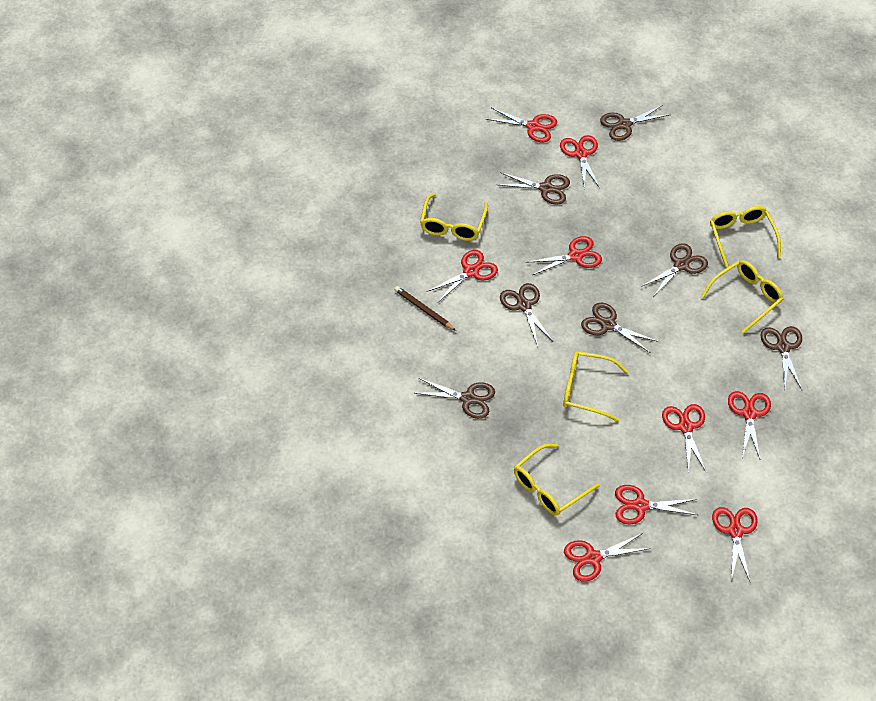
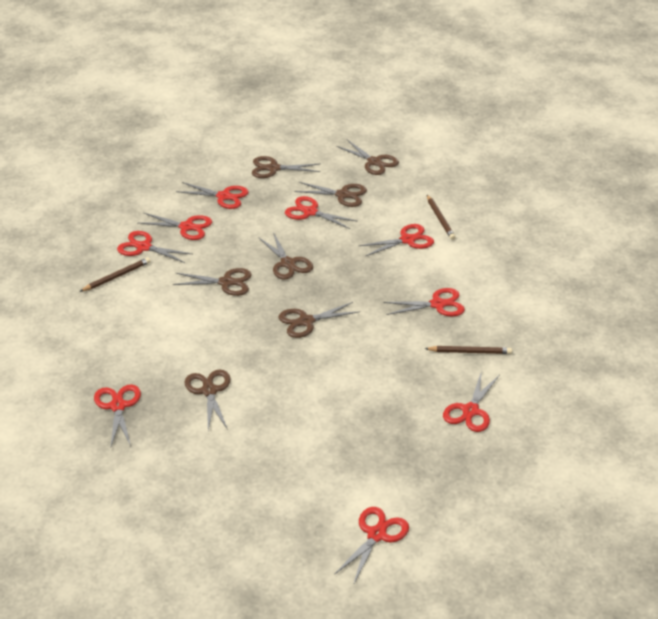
brown pencil: 1 -> 3
yellow glasses: 5 -> 0

